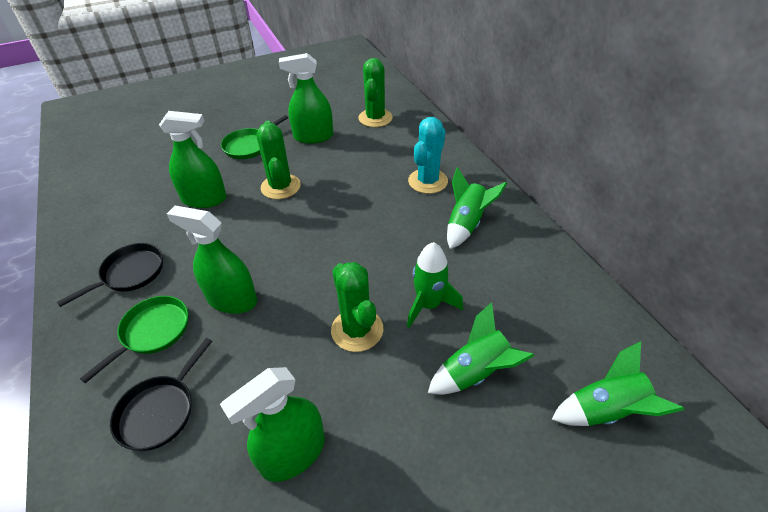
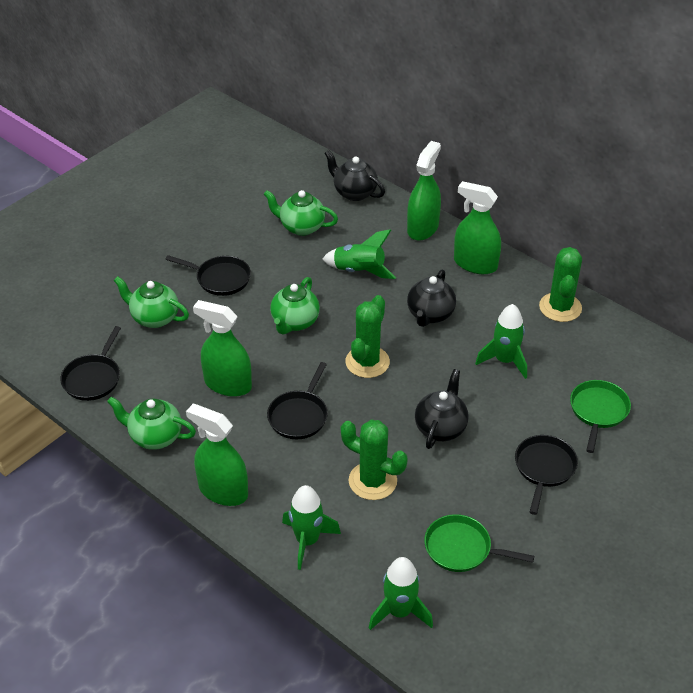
black pan: 2 -> 4
black teapot: 0 -> 3
green teapot: 0 -> 4
turquoise cactus: 1 -> 0

